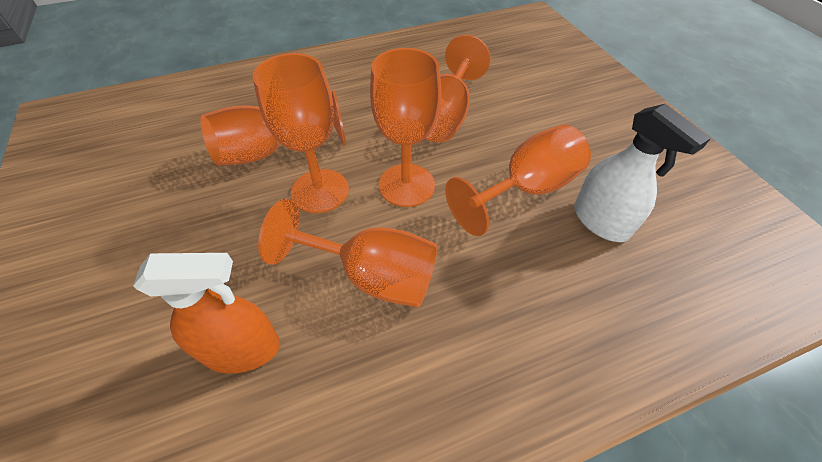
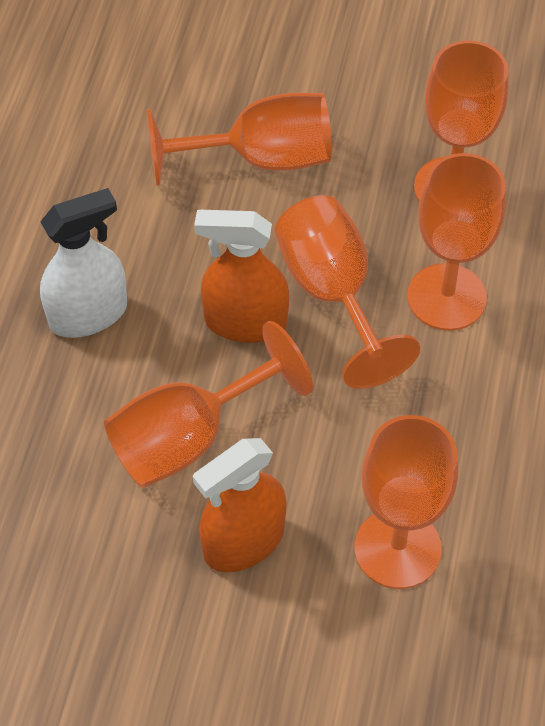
orange spray bottle: 1 -> 2

